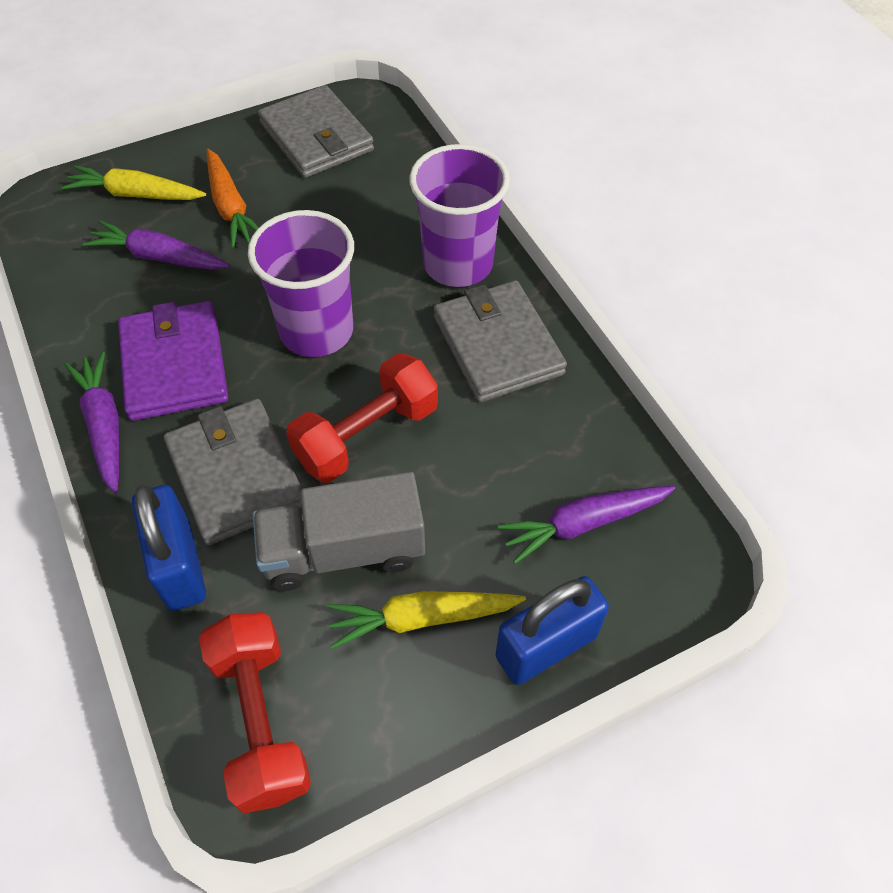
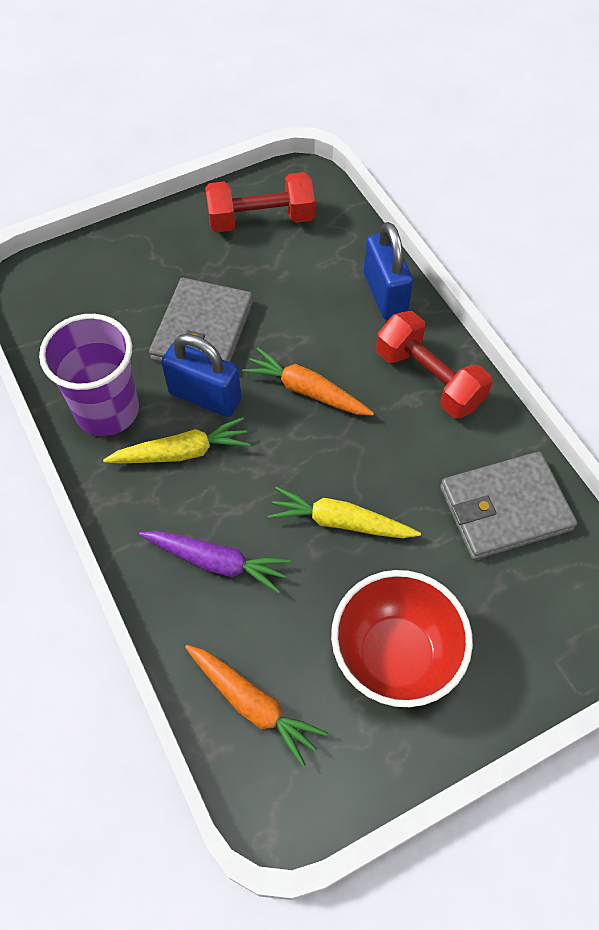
grey truck: 1 -> 0
grey wallet: 3 -> 2
orange carrot: 1 -> 2
purple carrot: 3 -> 1
purple cup: 2 -> 1
purple wallet: 1 -> 0
red bowl: 0 -> 1

